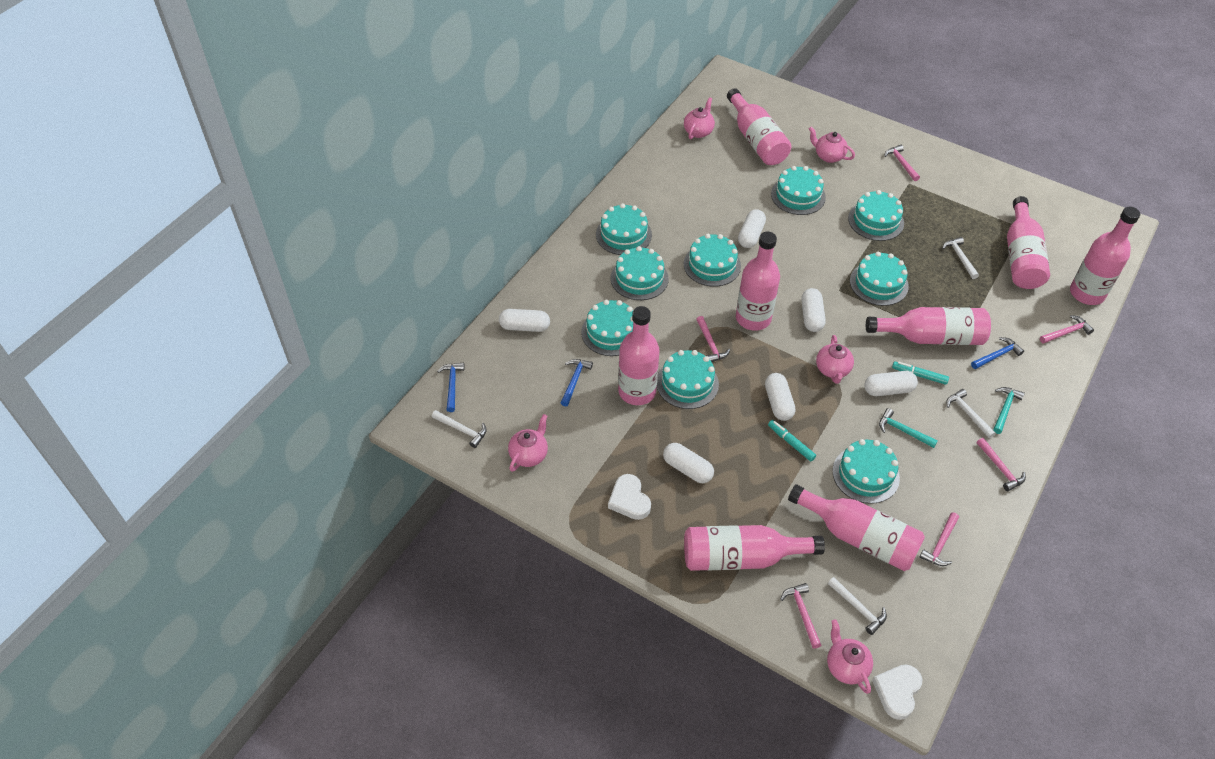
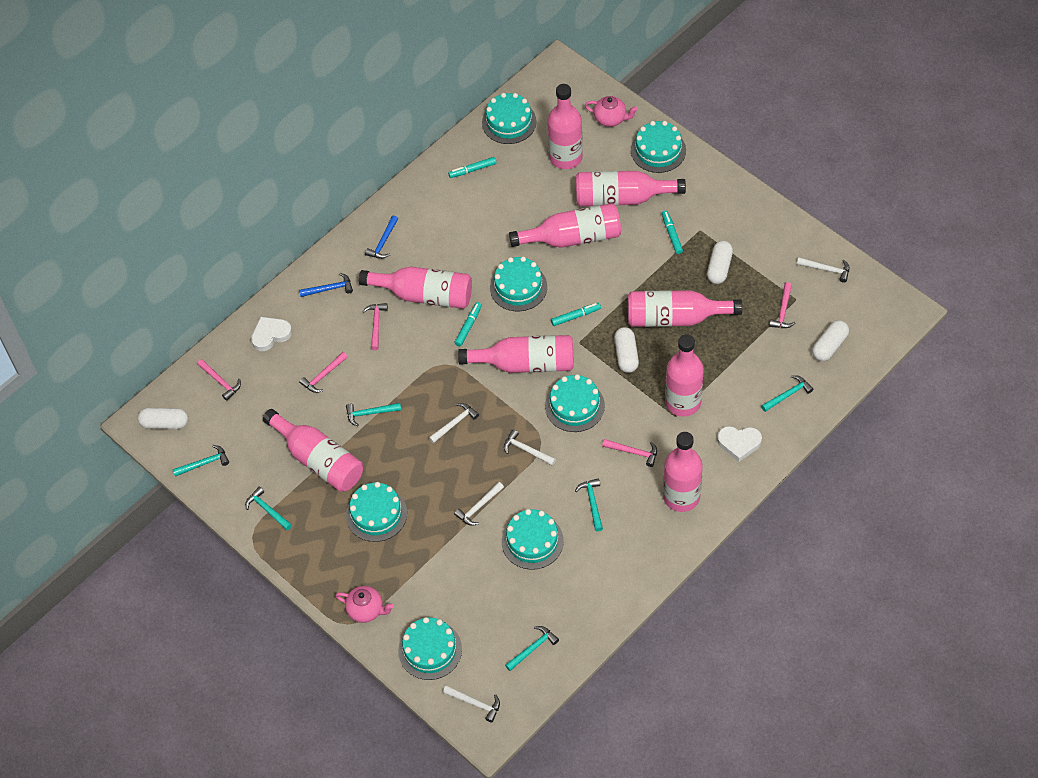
blue hammer: 3 -> 2
pink bottle: 8 -> 9
pink hammer: 6 -> 5
pink teapot: 5 -> 2
turquoise cake: 9 -> 7
turquoise hammer: 2 -> 6
turquoise marker: 2 -> 4
white capsule: 6 -> 4
white hammer: 4 -> 5

